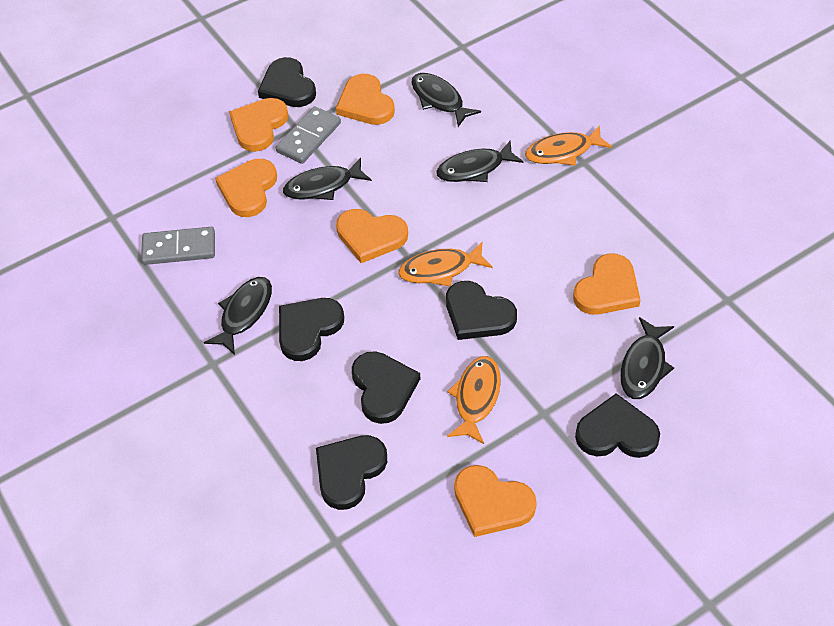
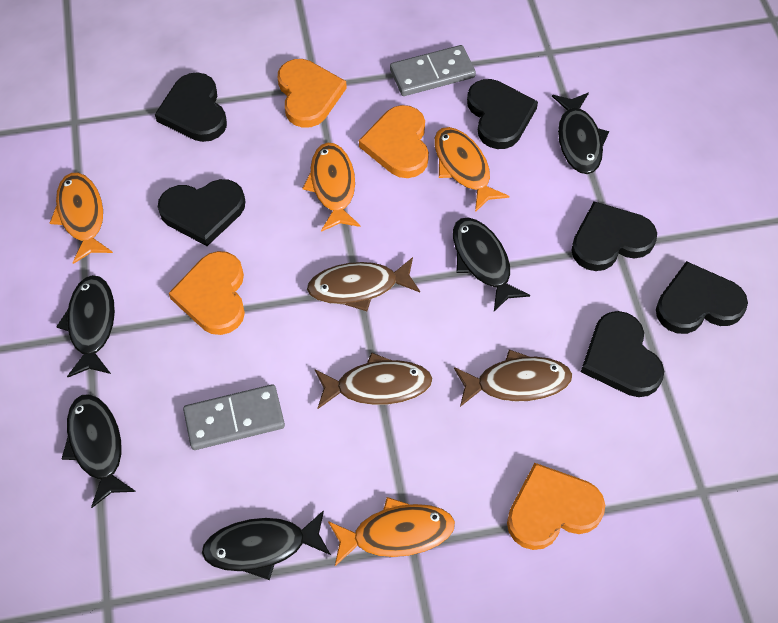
brown fish: 0 -> 3
orange fish: 3 -> 4
orange heart: 6 -> 4

